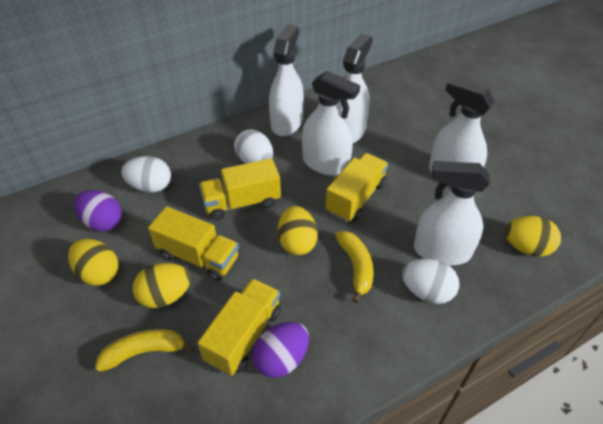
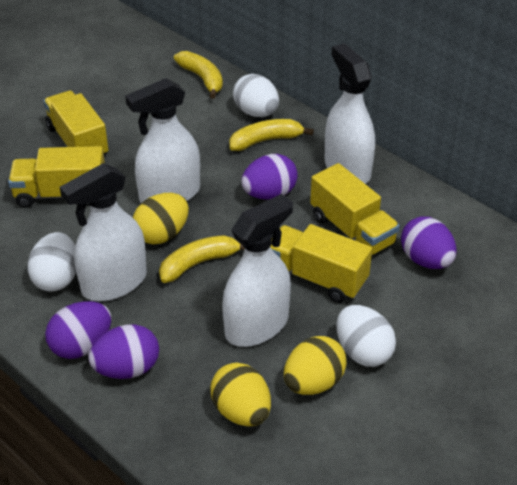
purple egg: 2 -> 4
white spray bottle: 5 -> 4
yellow banana: 2 -> 3
yellow egg: 4 -> 3

